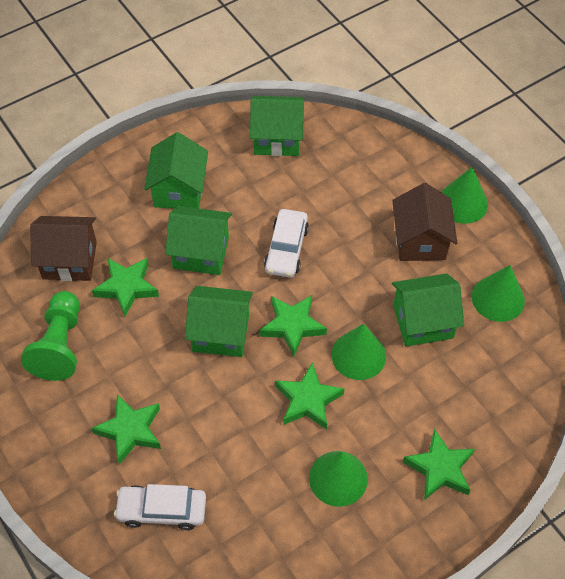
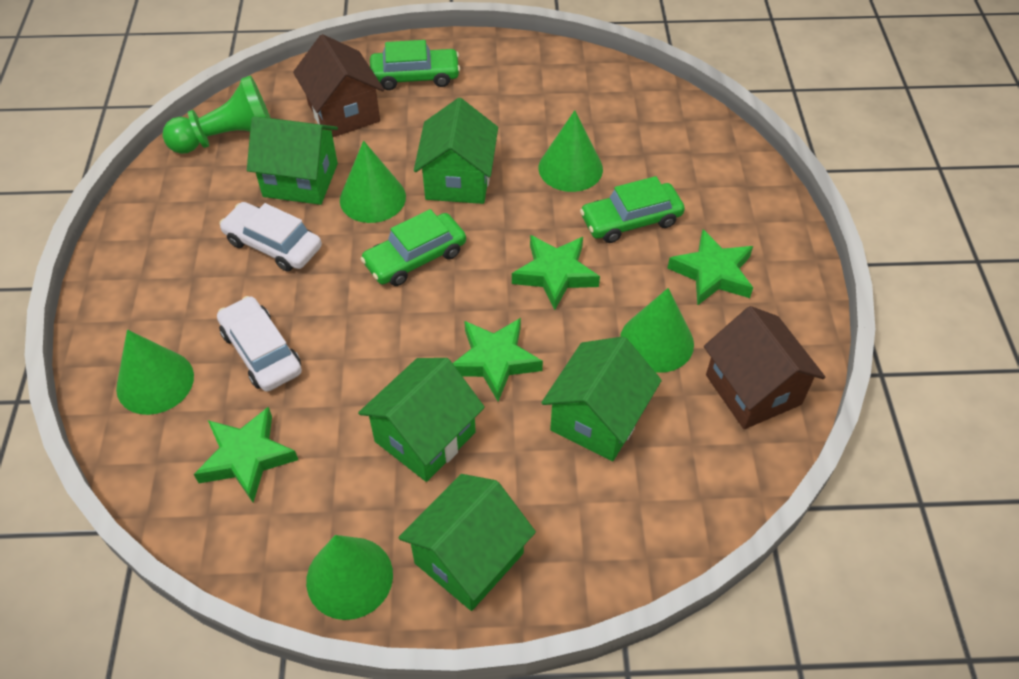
green car: 0 -> 3
green cone: 4 -> 5
green star: 5 -> 4

